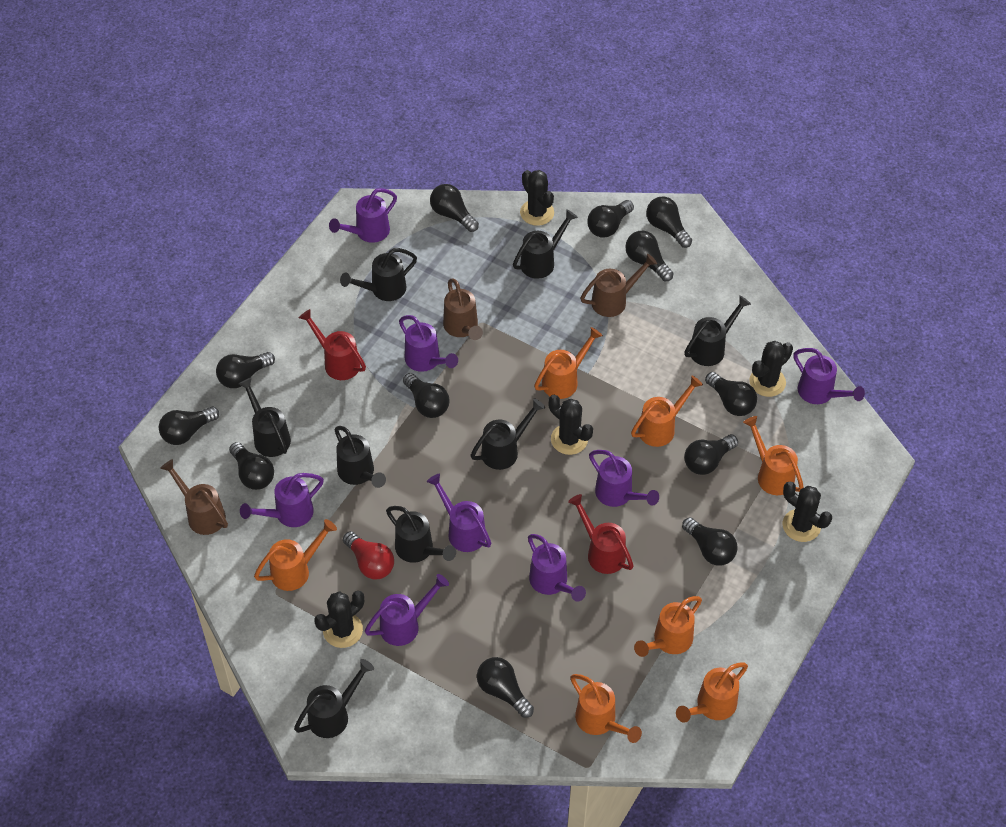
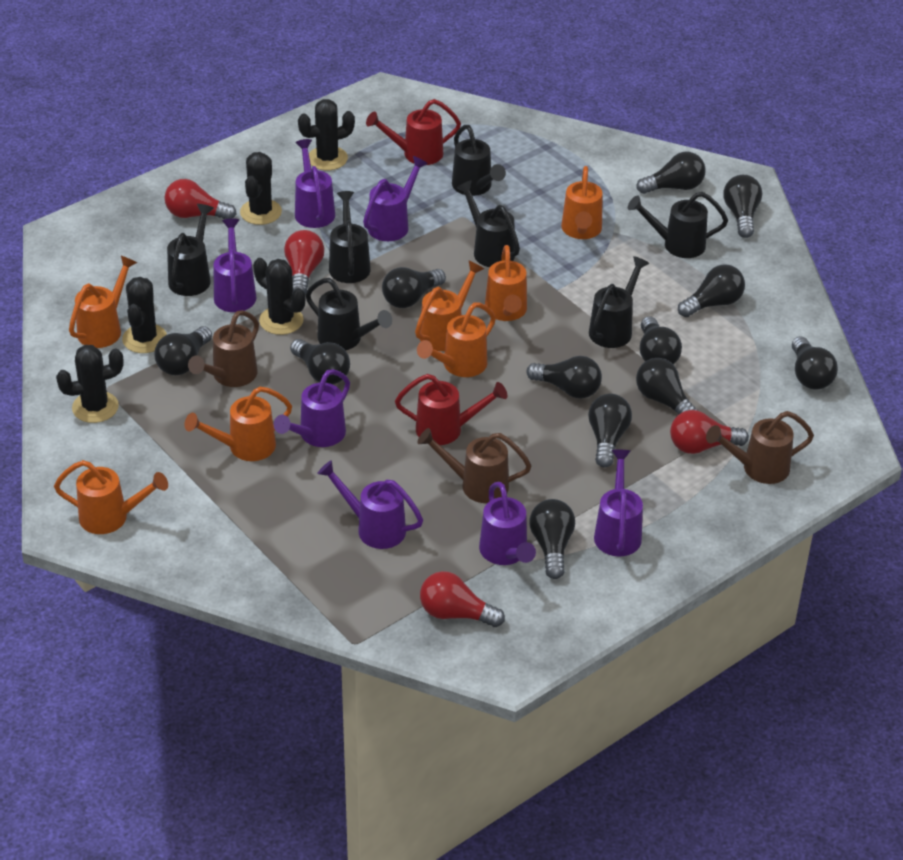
black watering can: 8 -> 7
purple watering can: 8 -> 7
red light bulb: 1 -> 4

